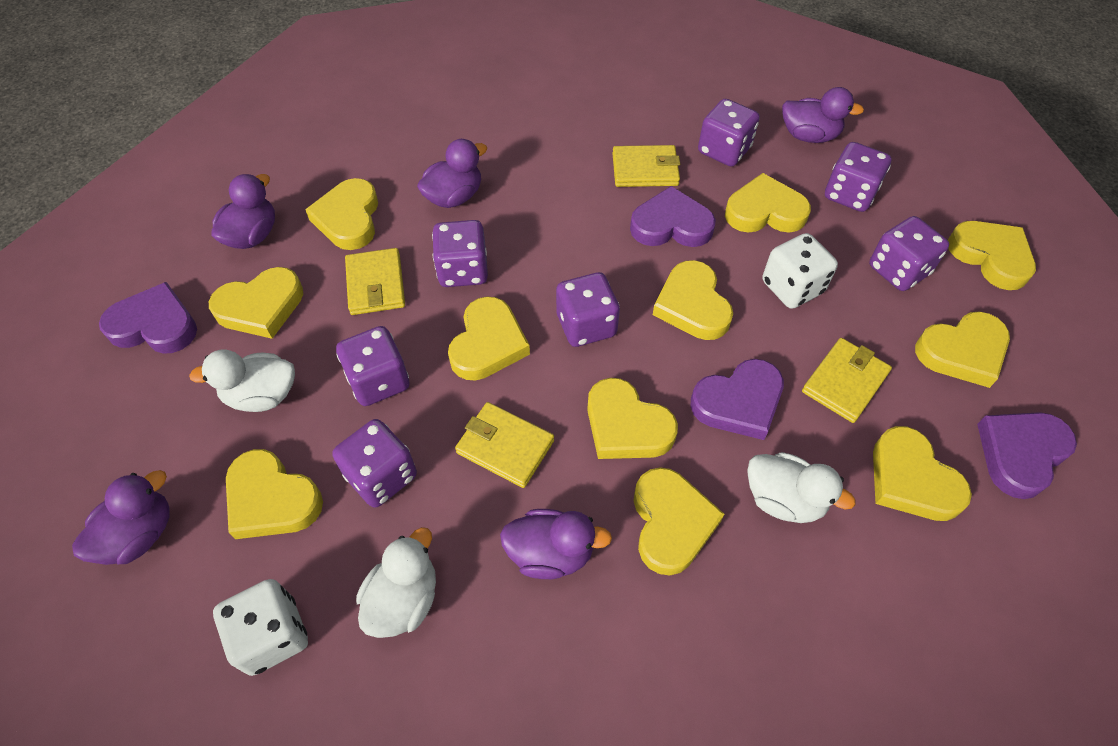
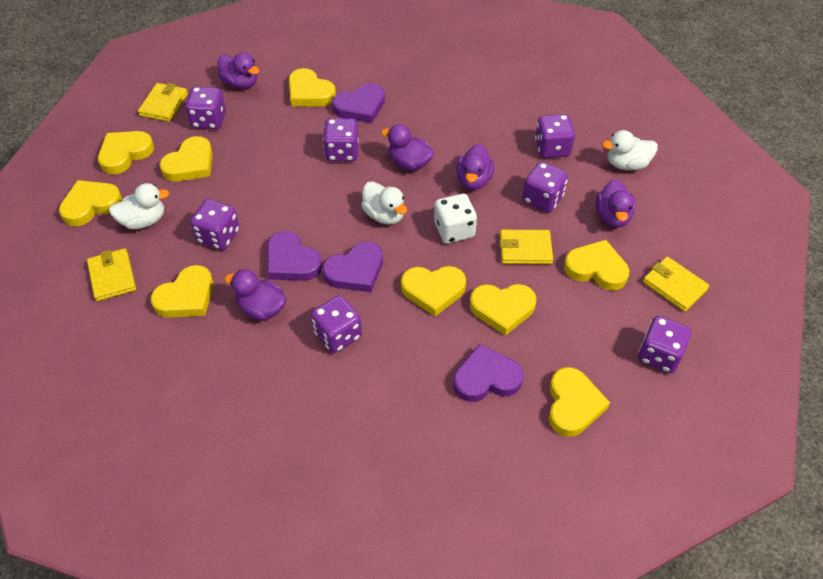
white dice: 2 -> 1
yellow heart: 11 -> 9

